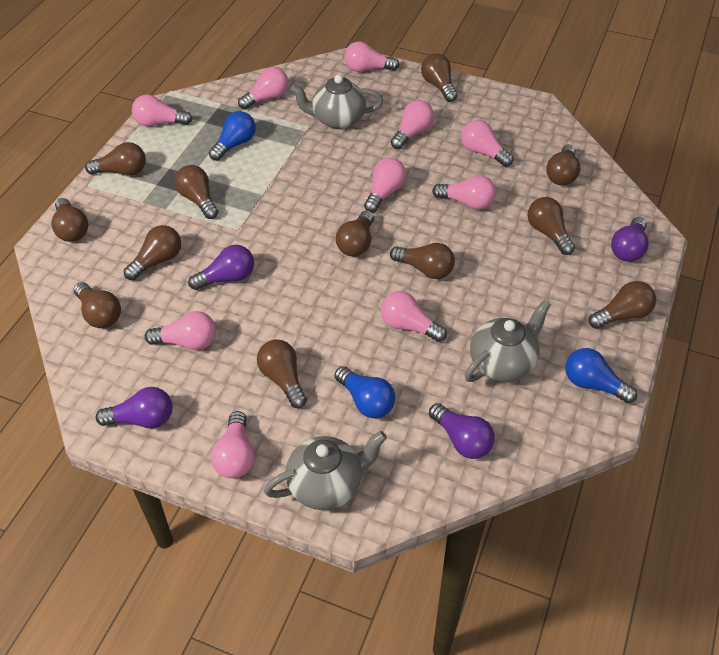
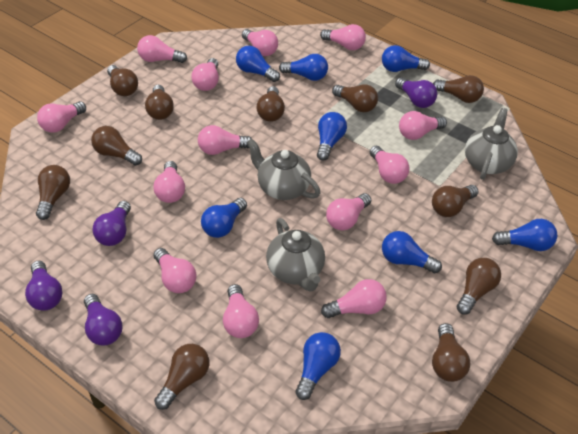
blue light bulb: 3 -> 8
brown light bulb: 12 -> 11
pink light bulb: 10 -> 13

